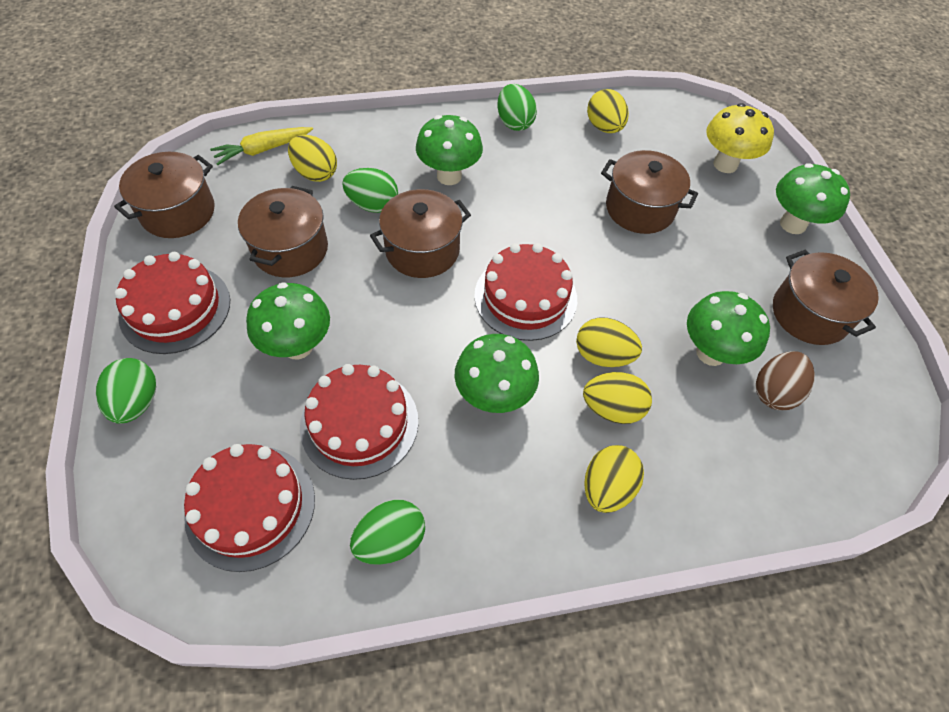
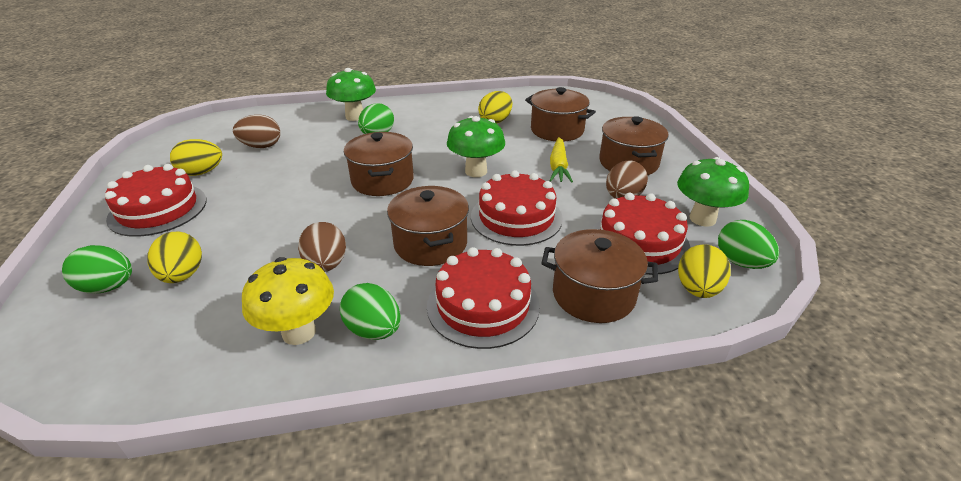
brown egg: 1 -> 3
green mushroom: 5 -> 3
yellow egg: 5 -> 4

